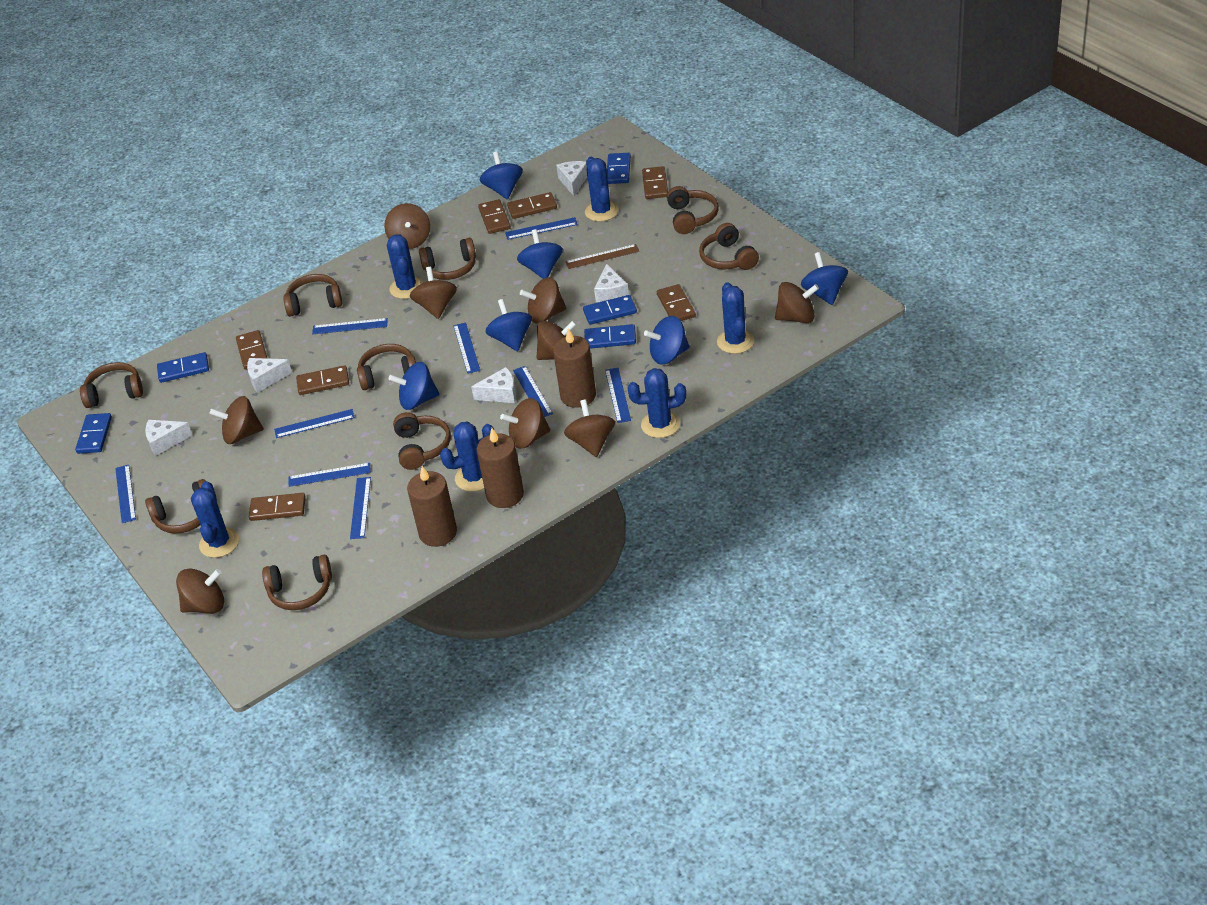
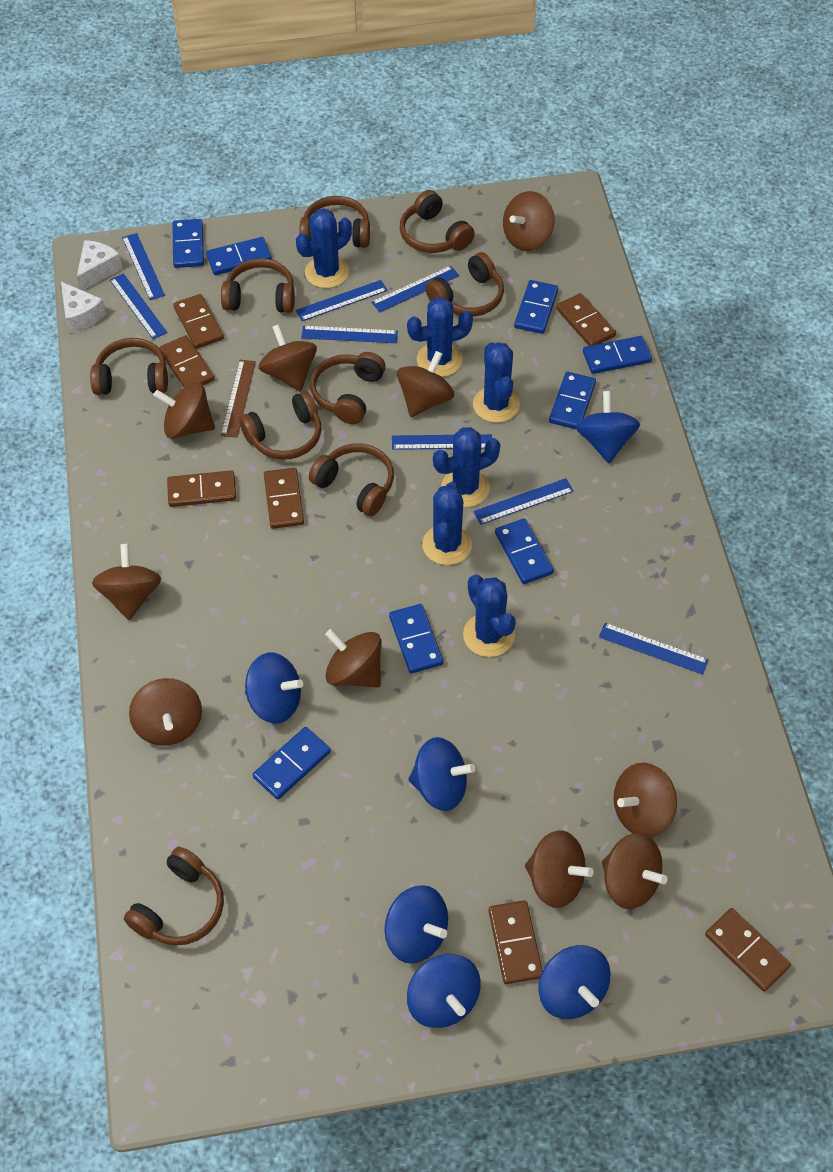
blue domino: 5 -> 8
blue ruler: 9 -> 8
brown candle: 3 -> 0
brown spinning top: 9 -> 10
white cheese: 5 -> 2

